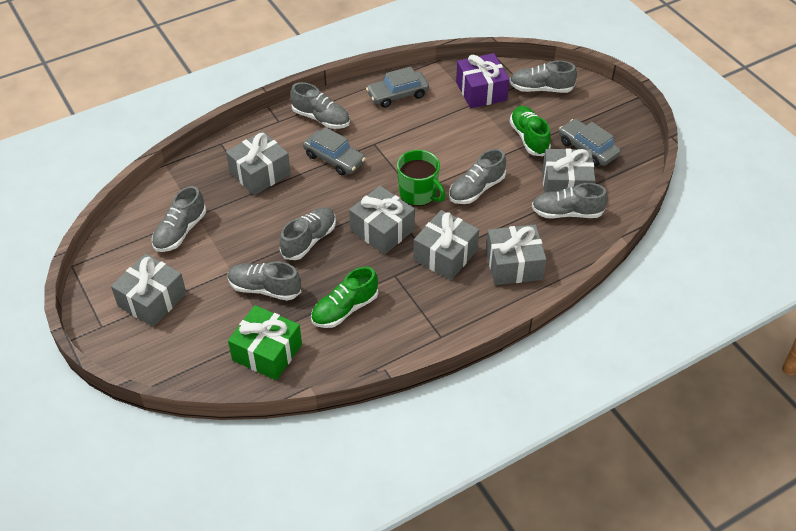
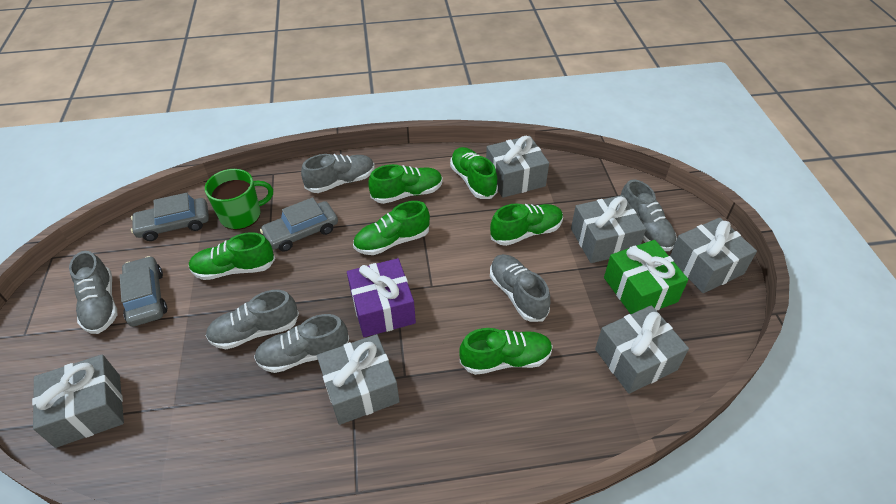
green shoe: 2 -> 6
grey shoe: 7 -> 6

